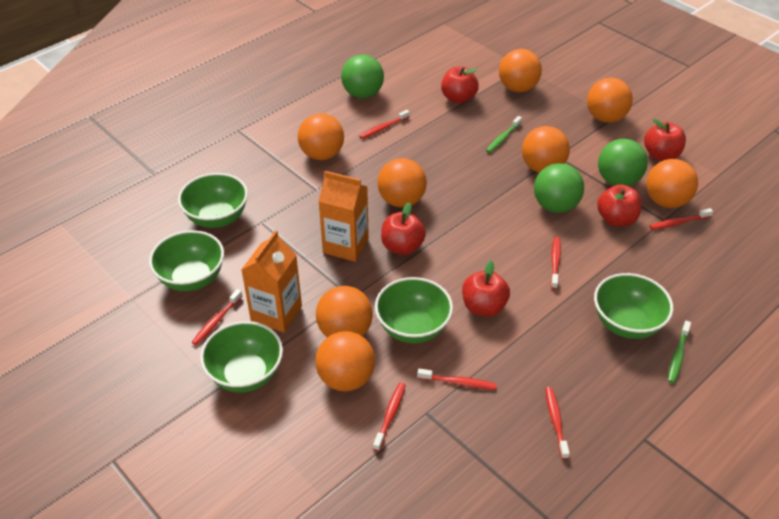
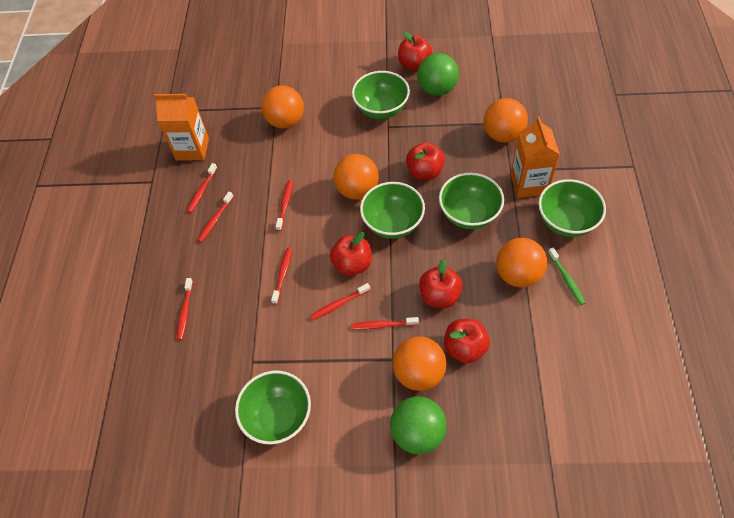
green ball: 3 -> 2
green toothbrush: 2 -> 1
orange ball: 8 -> 5

